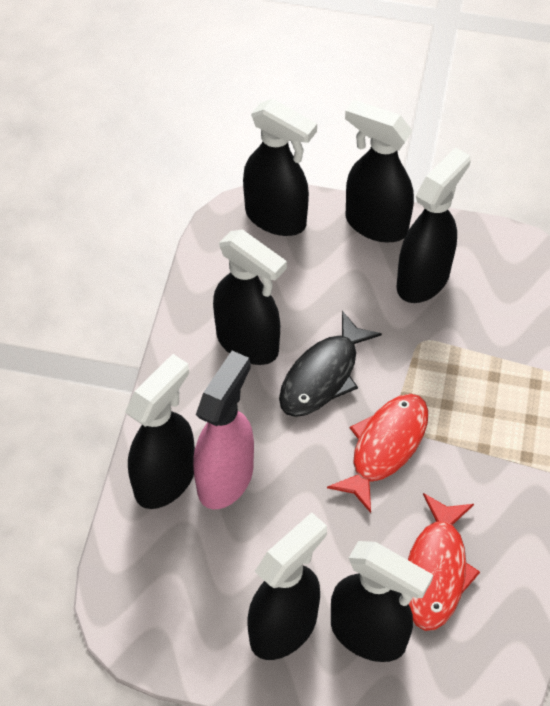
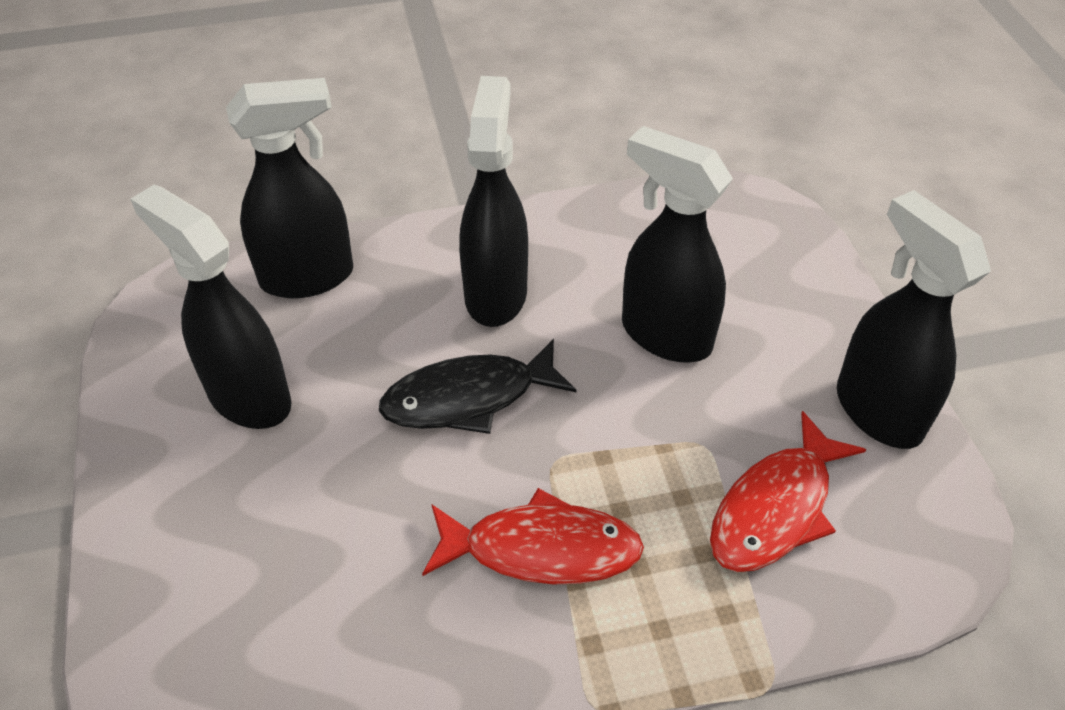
black spray bottle: 7 -> 5
pink spray bottle: 1 -> 0

